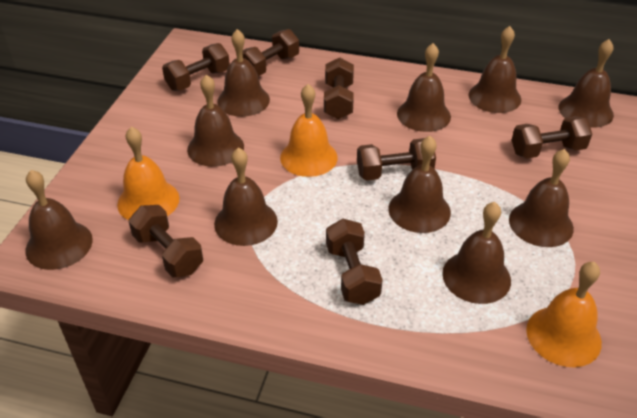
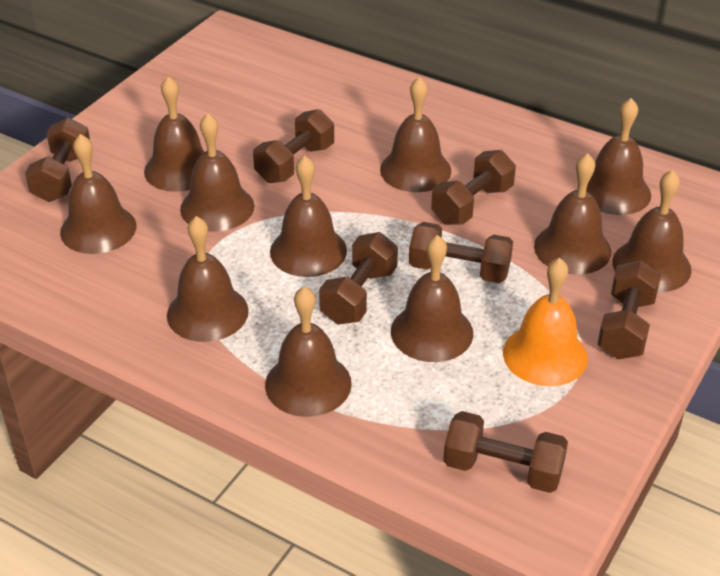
brown bell: 10 -> 11
orange bell: 3 -> 1

